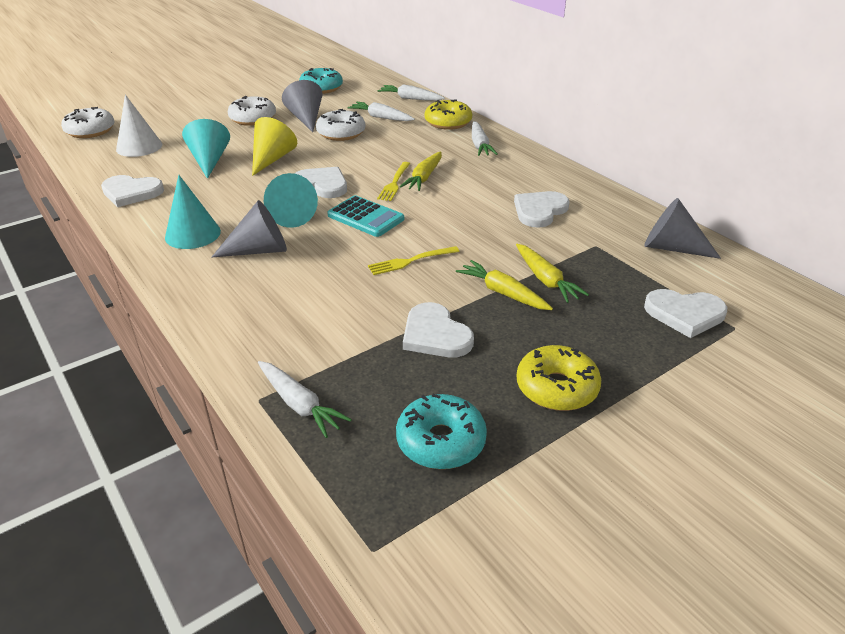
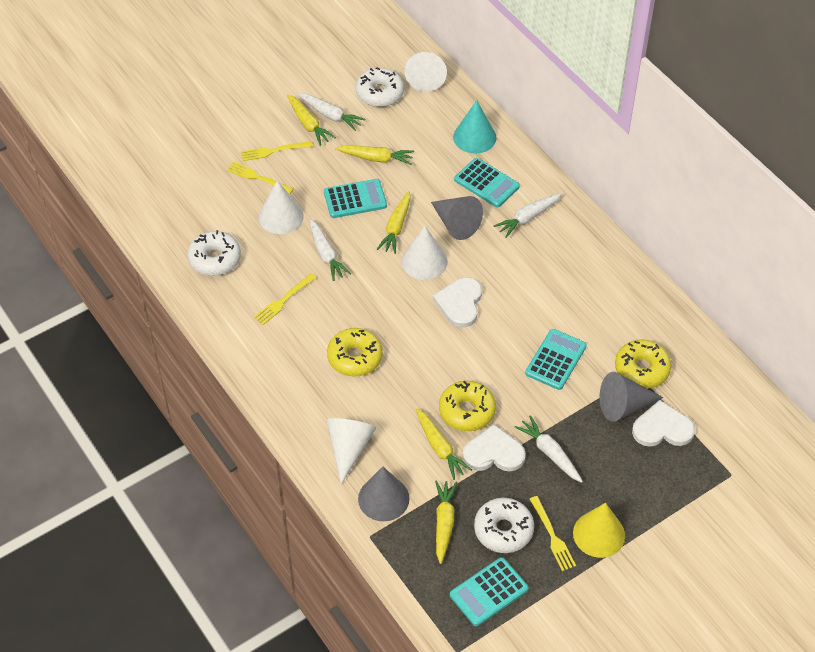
turquoise calculator: 1 -> 4
turquoise cone: 3 -> 1
turquoise donut: 2 -> 0
white cone: 1 -> 4
white heart: 5 -> 3
yellow carrot: 3 -> 5
yellow donut: 2 -> 3
yellow fork: 2 -> 4

